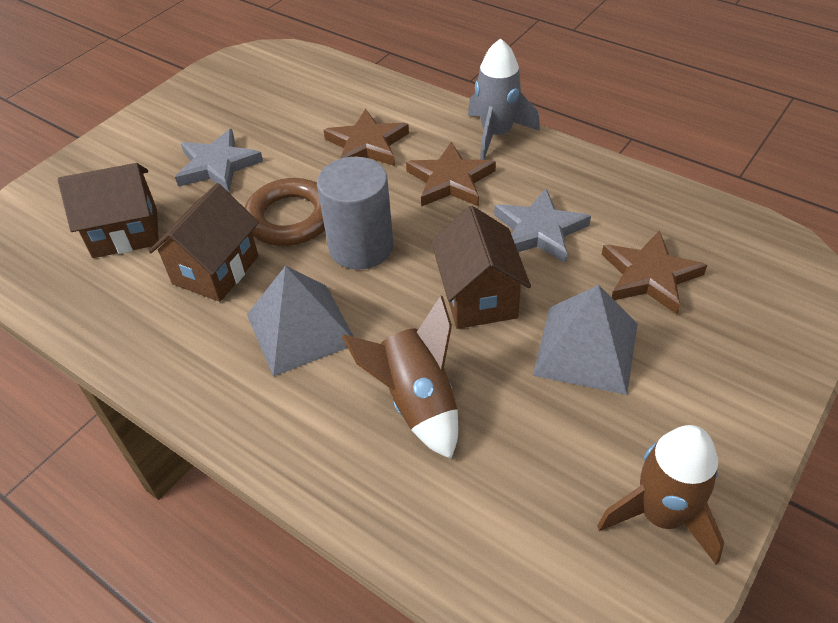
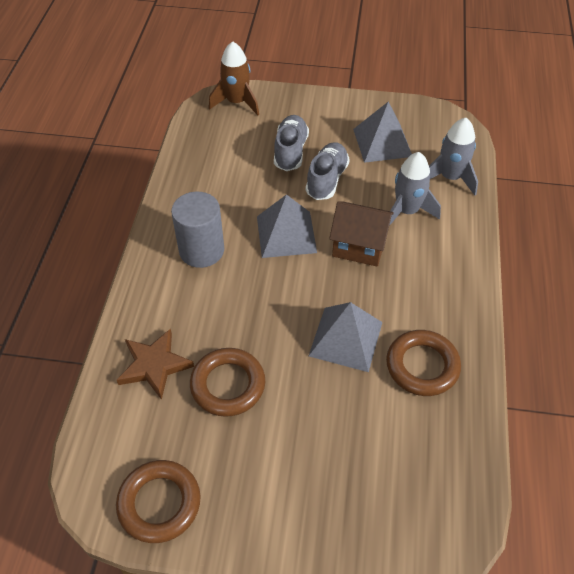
brown house: 3 -> 1
brown ring: 1 -> 3
brown rocket: 2 -> 1
brown star: 3 -> 1
grey pyramid: 2 -> 3
grey rocket: 1 -> 2
grey shoe: 0 -> 2
grey star: 2 -> 0

